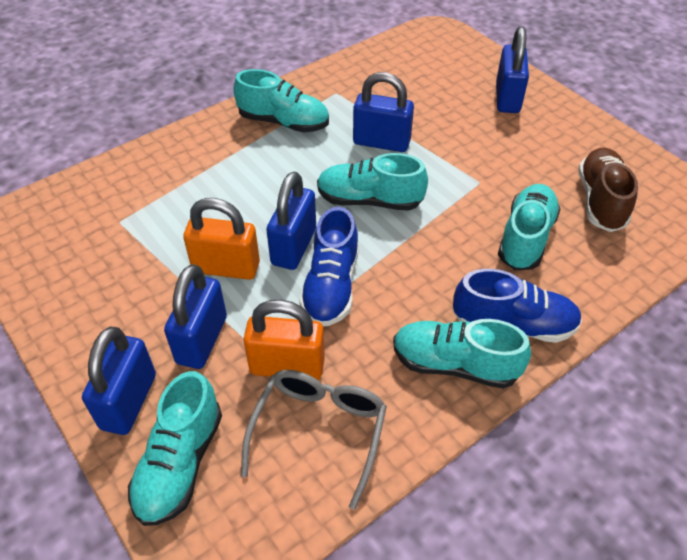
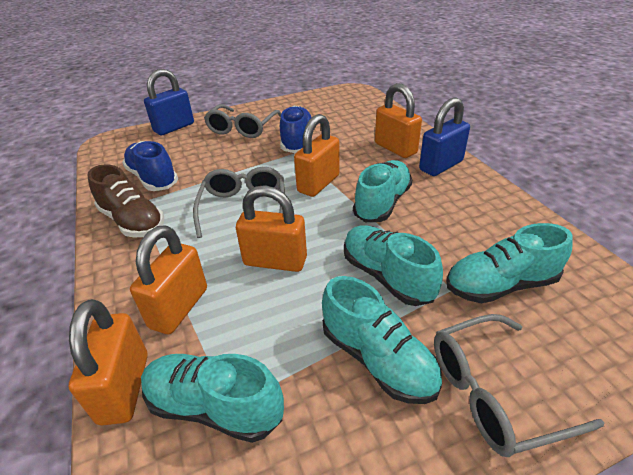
blue padlock: 5 -> 2
grey glasses: 1 -> 3
orange padlock: 2 -> 5

